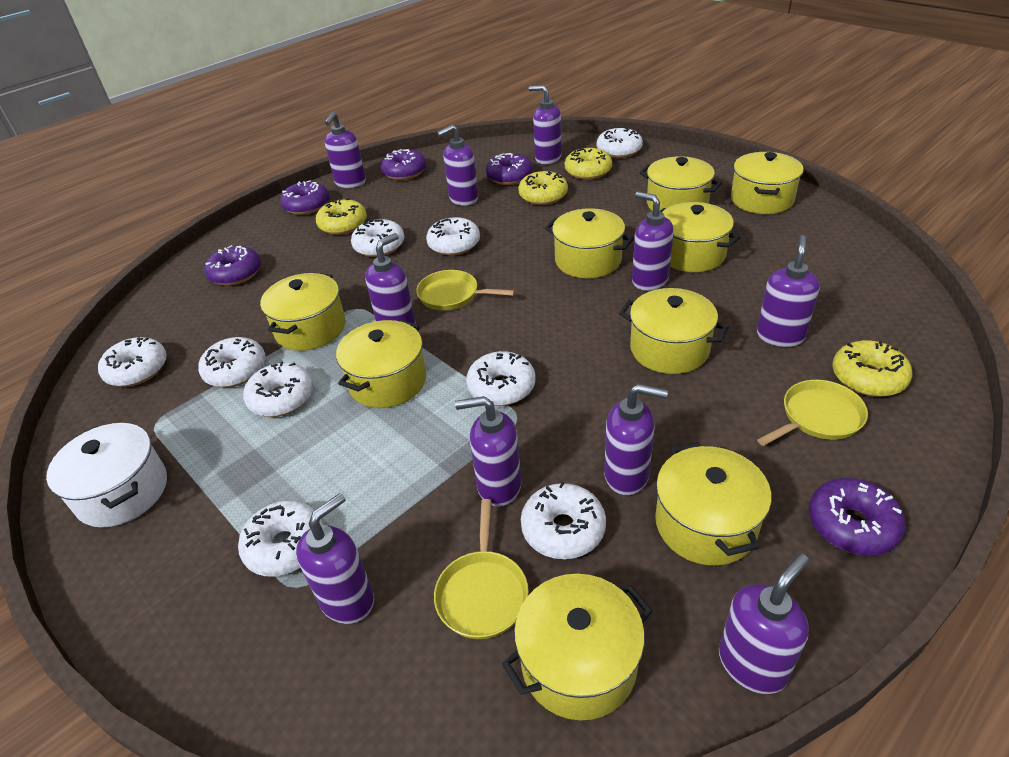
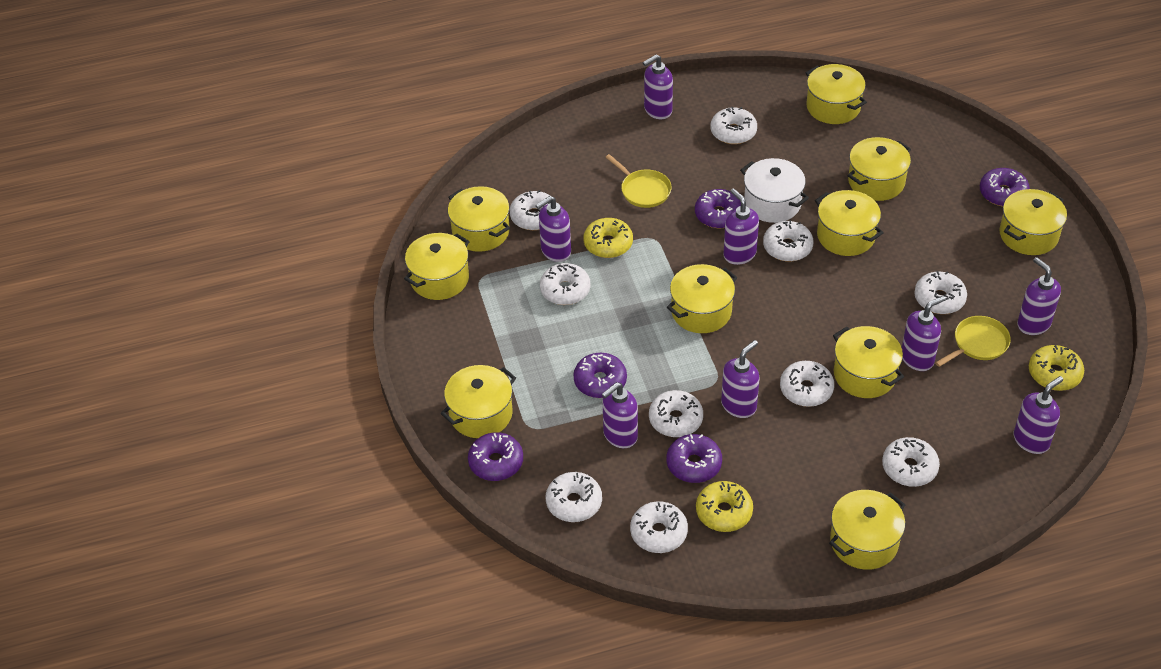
purple soap dispenser: 10 -> 8
white donut: 9 -> 10
yellow donut: 4 -> 3
yellow pan: 3 -> 2
yellow pot: 9 -> 10

